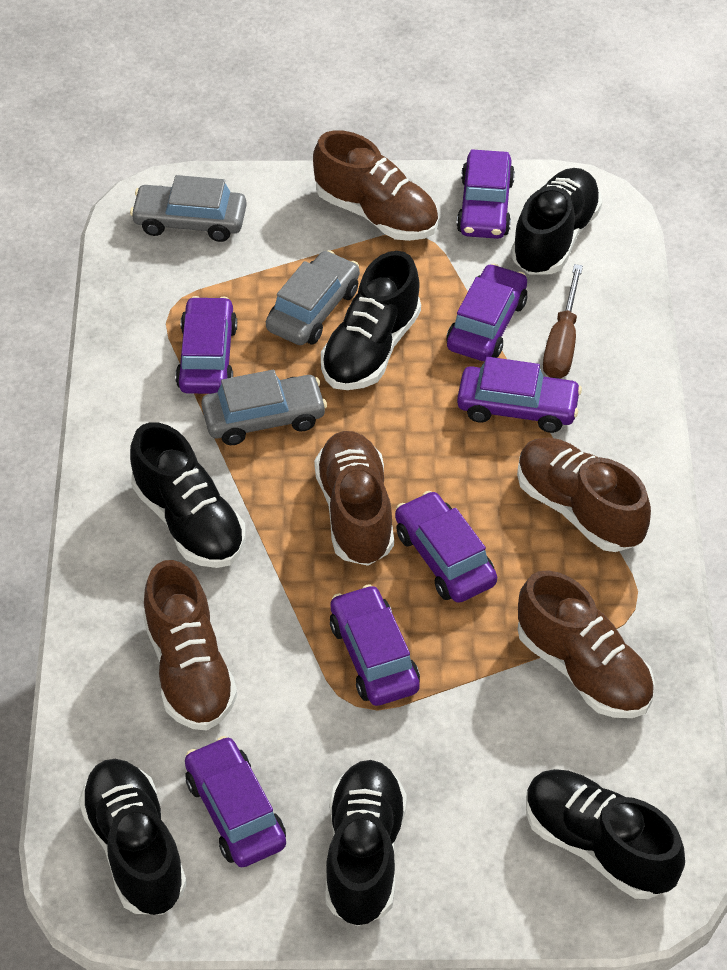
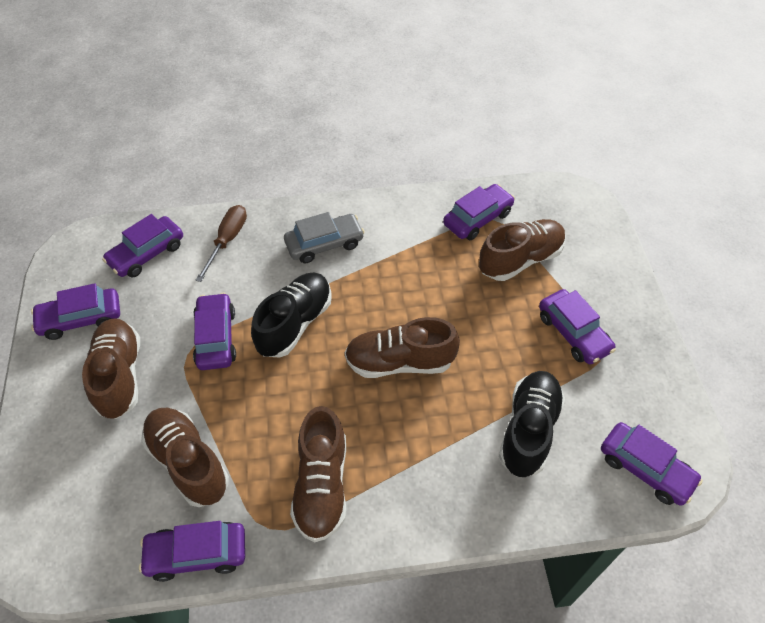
black shoe: 6 -> 2
grey car: 3 -> 1

